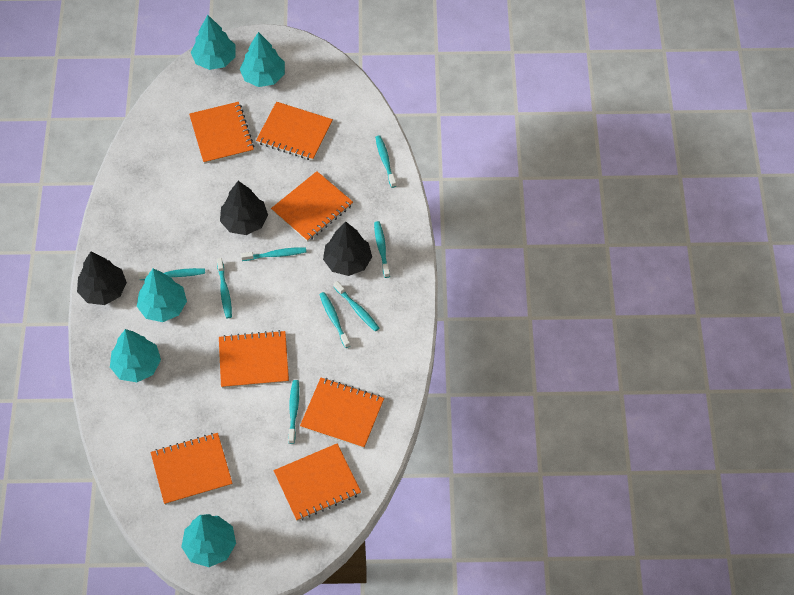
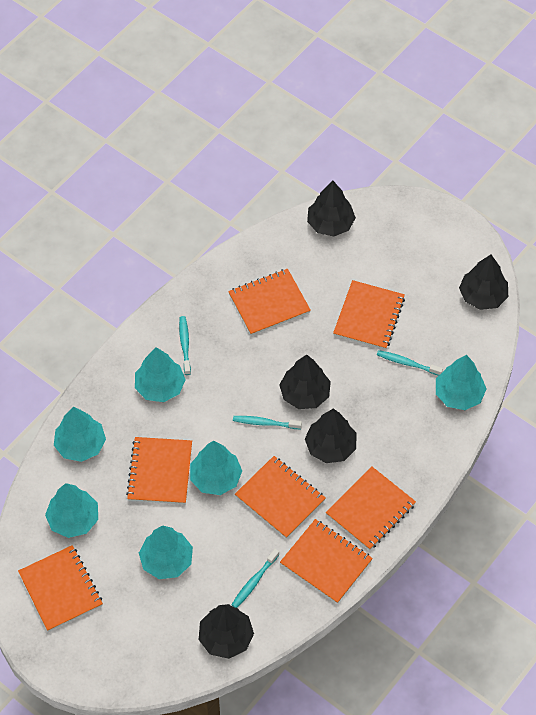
black tree: 3 -> 5
turquoise toothbrush: 8 -> 4
turquoise tree: 5 -> 6

